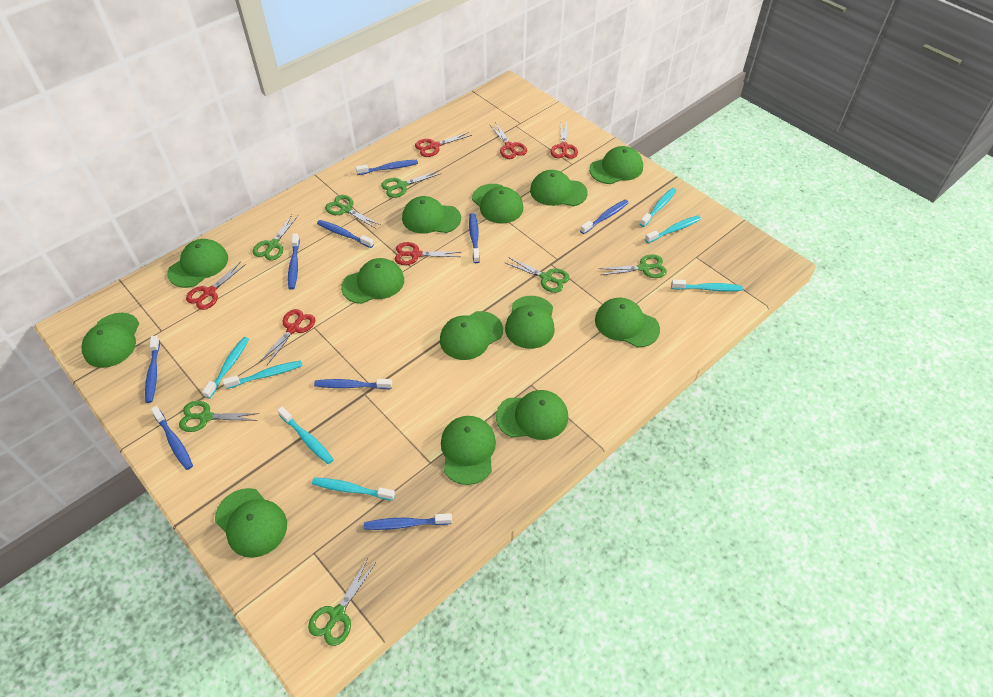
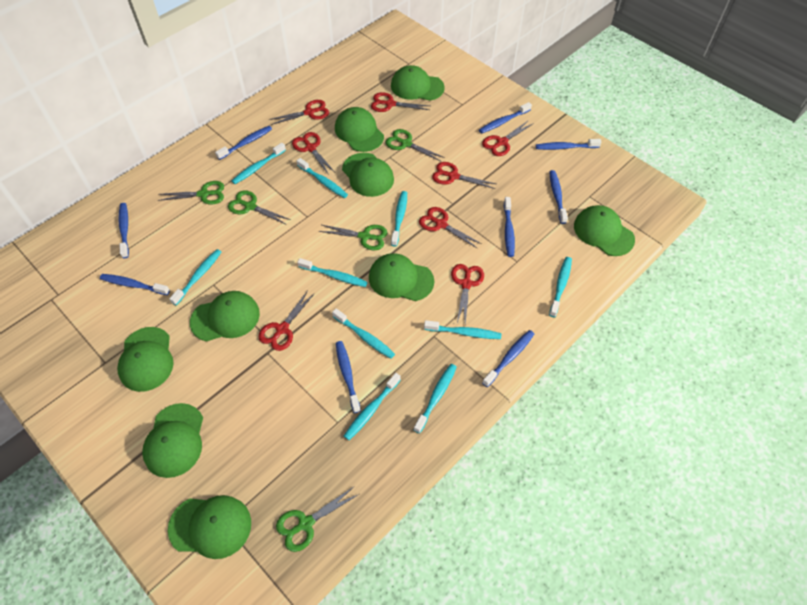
green cap: 13 -> 9
green scissors: 7 -> 5
red scissors: 6 -> 8
turquoise toothbrush: 7 -> 10

